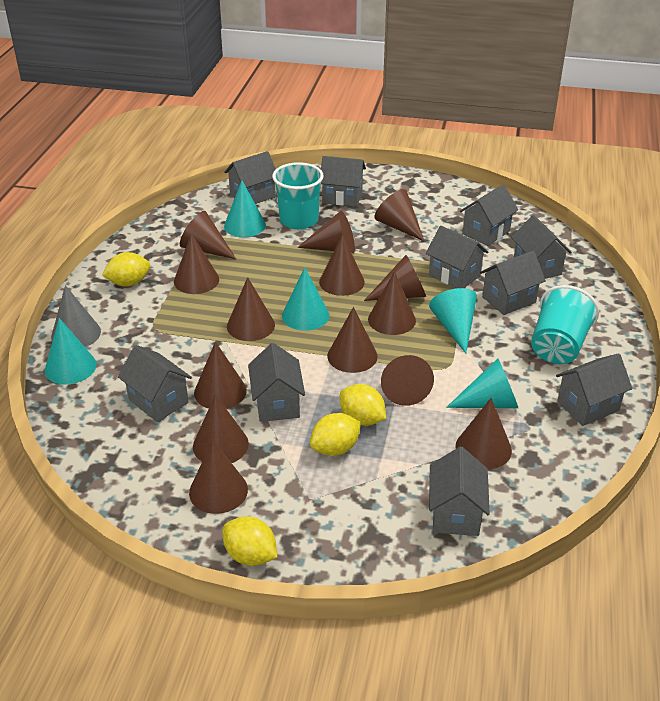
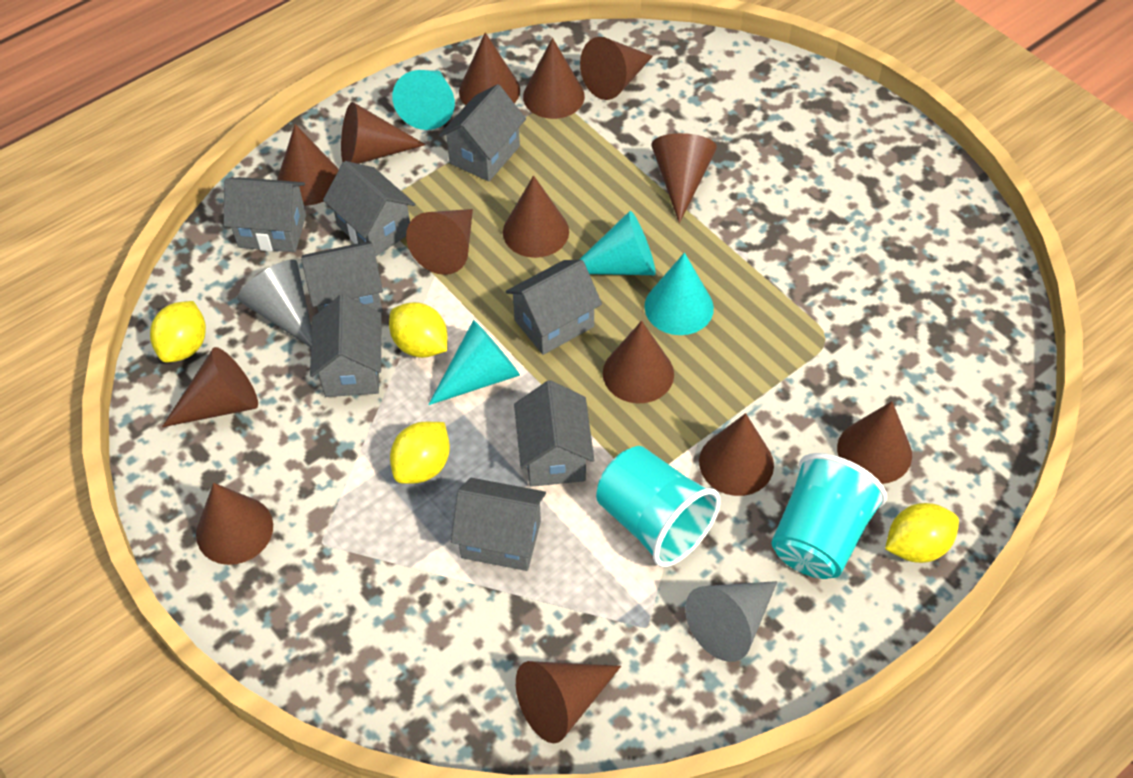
grey cone: 1 -> 2
grey house: 10 -> 8
turquoise cone: 5 -> 4

